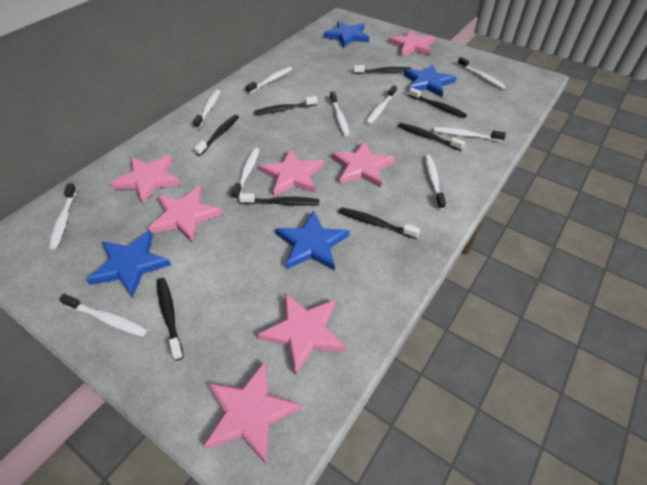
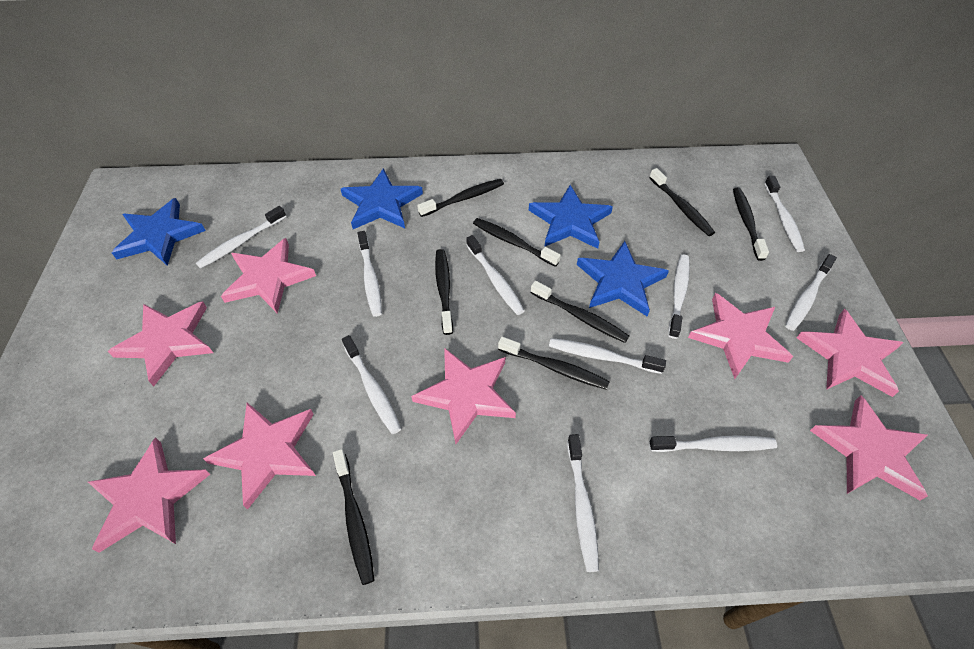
pink star: 7 -> 8

